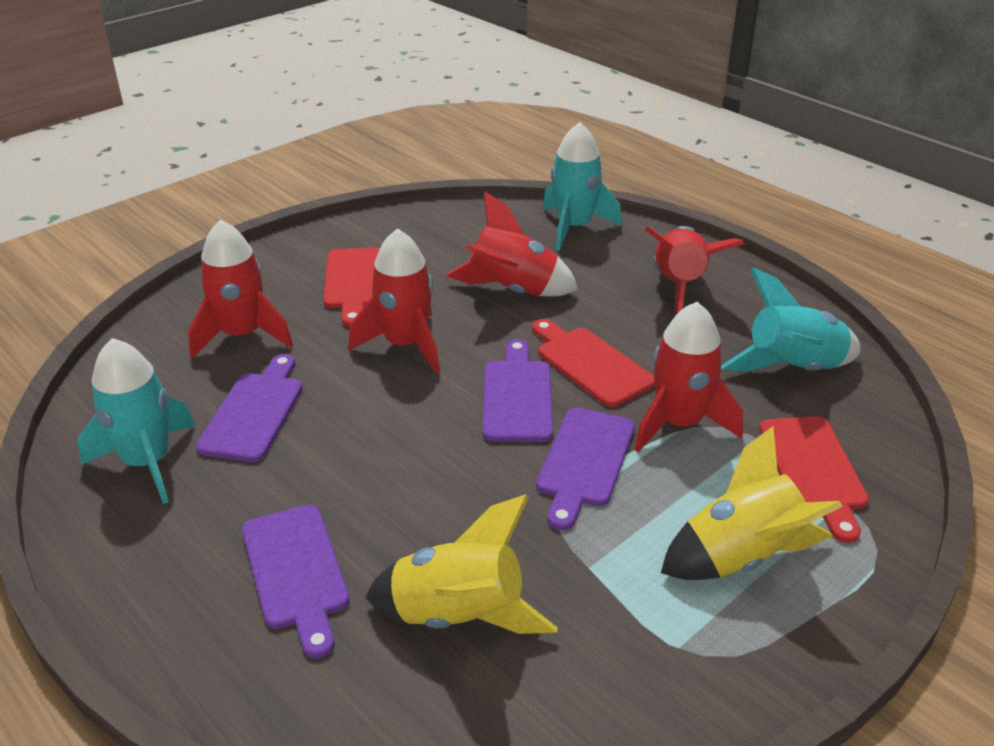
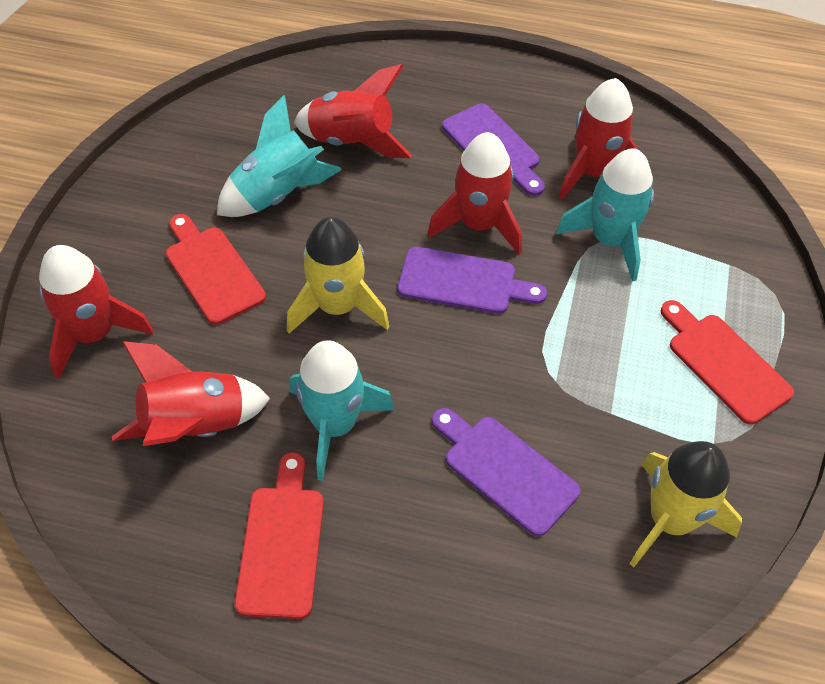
purple cutting board: 4 -> 3

